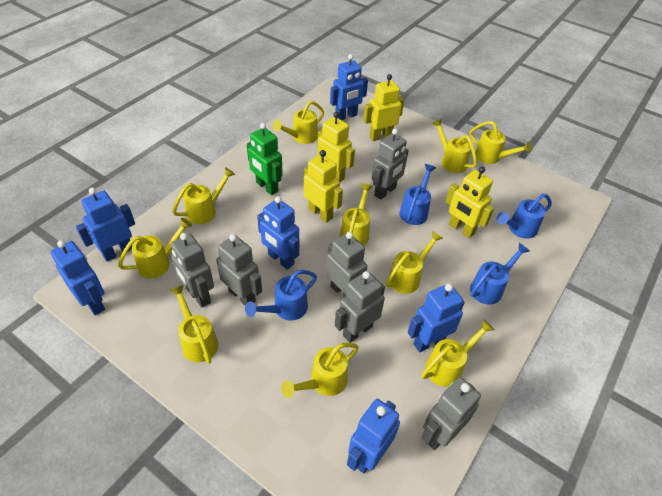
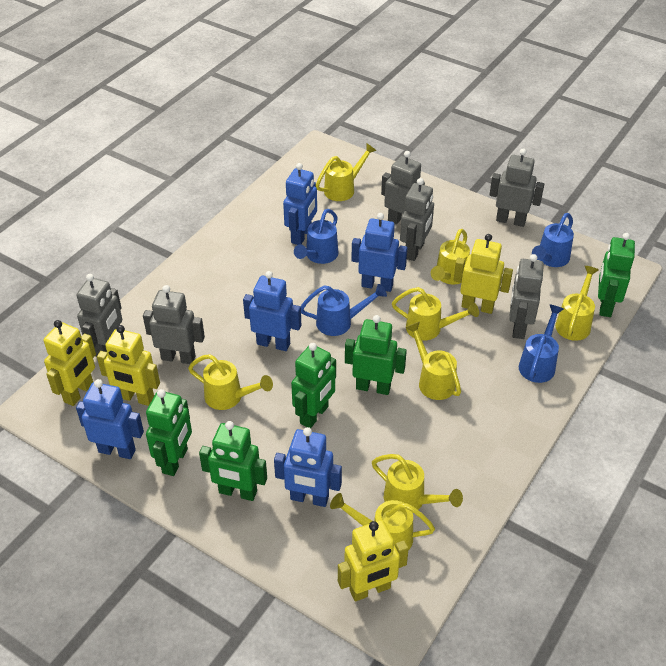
blue robot: 6 -> 5
green robot: 1 -> 5
yellow watering can: 10 -> 8

